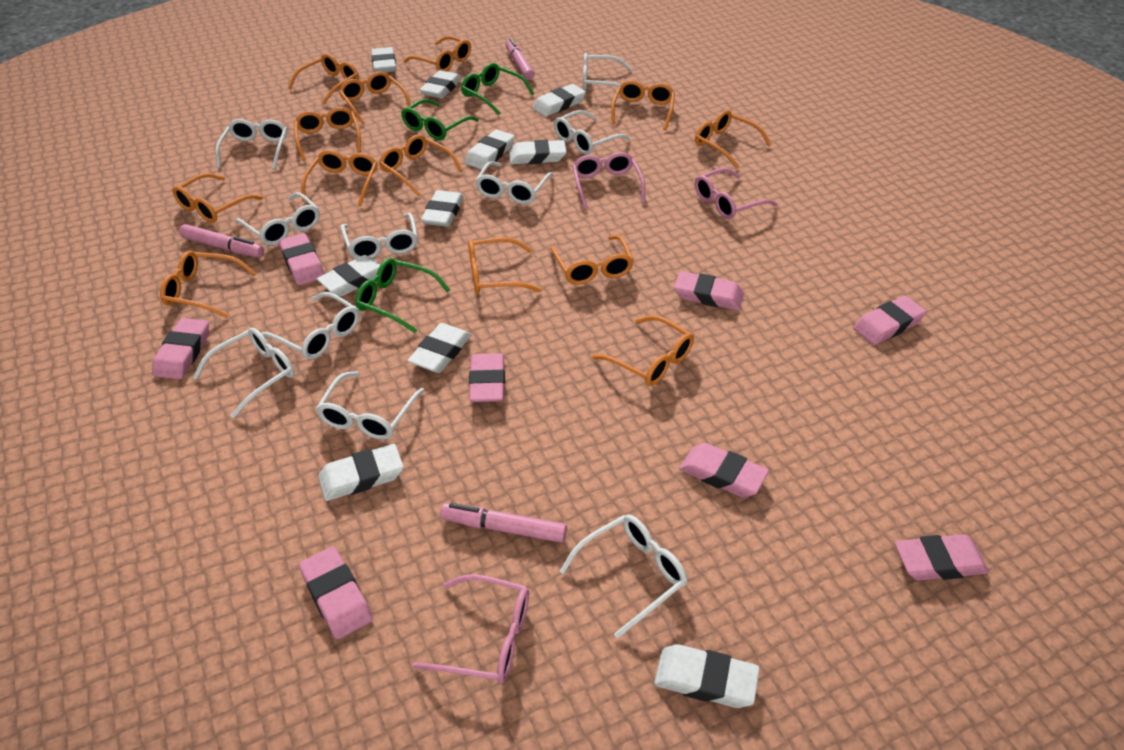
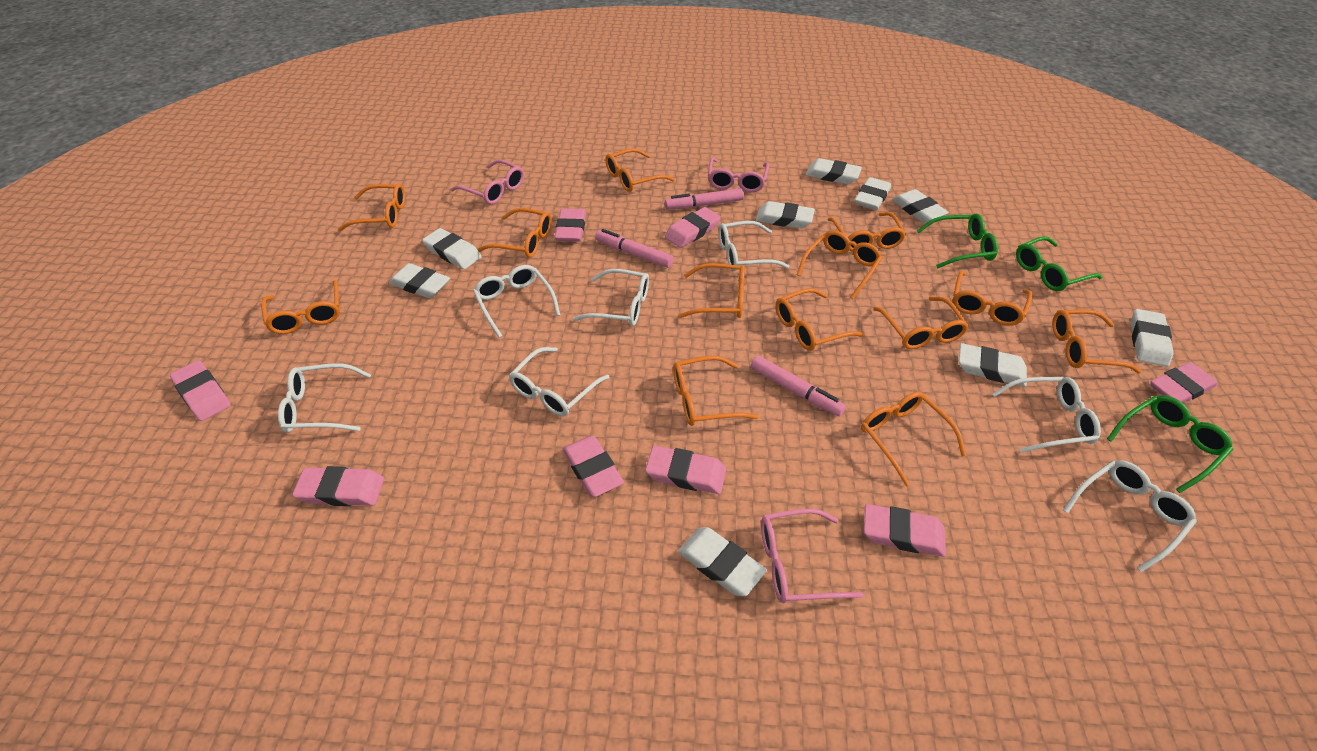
white eraser: 10 -> 9
white glasses: 10 -> 7

